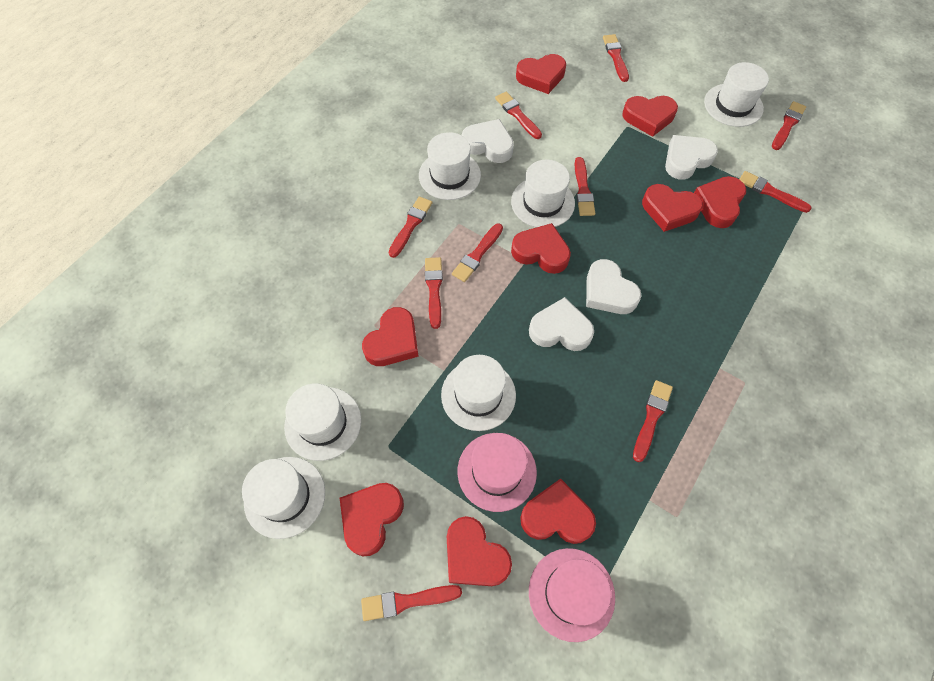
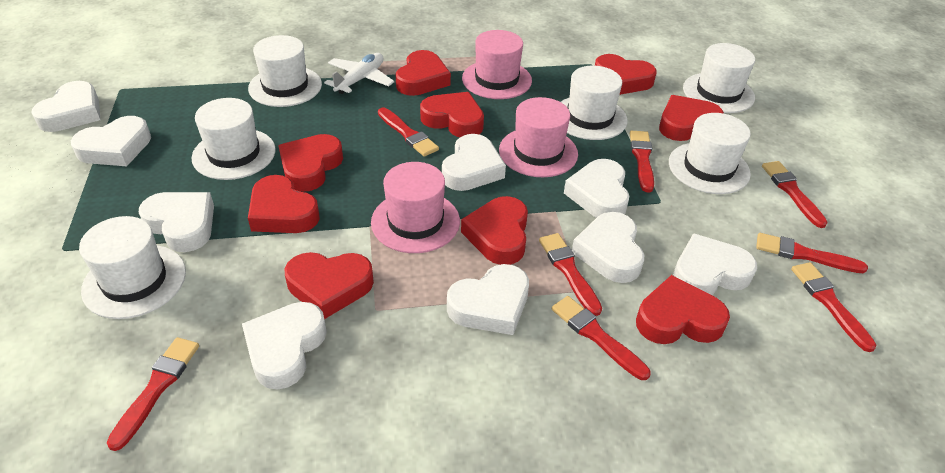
pink hat: 2 -> 3
red brush: 10 -> 8
white heart: 4 -> 9
white plane: 0 -> 1

